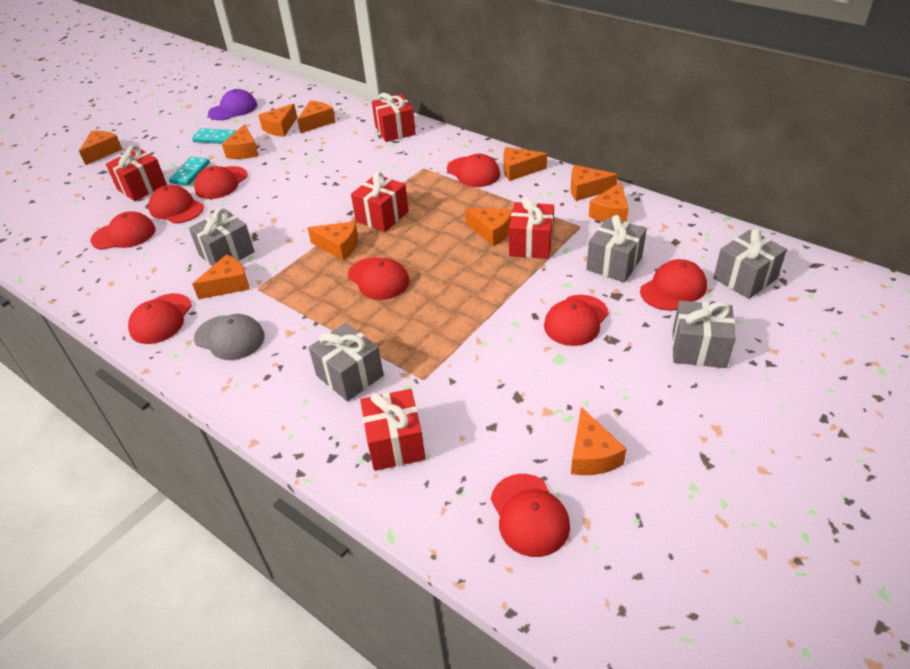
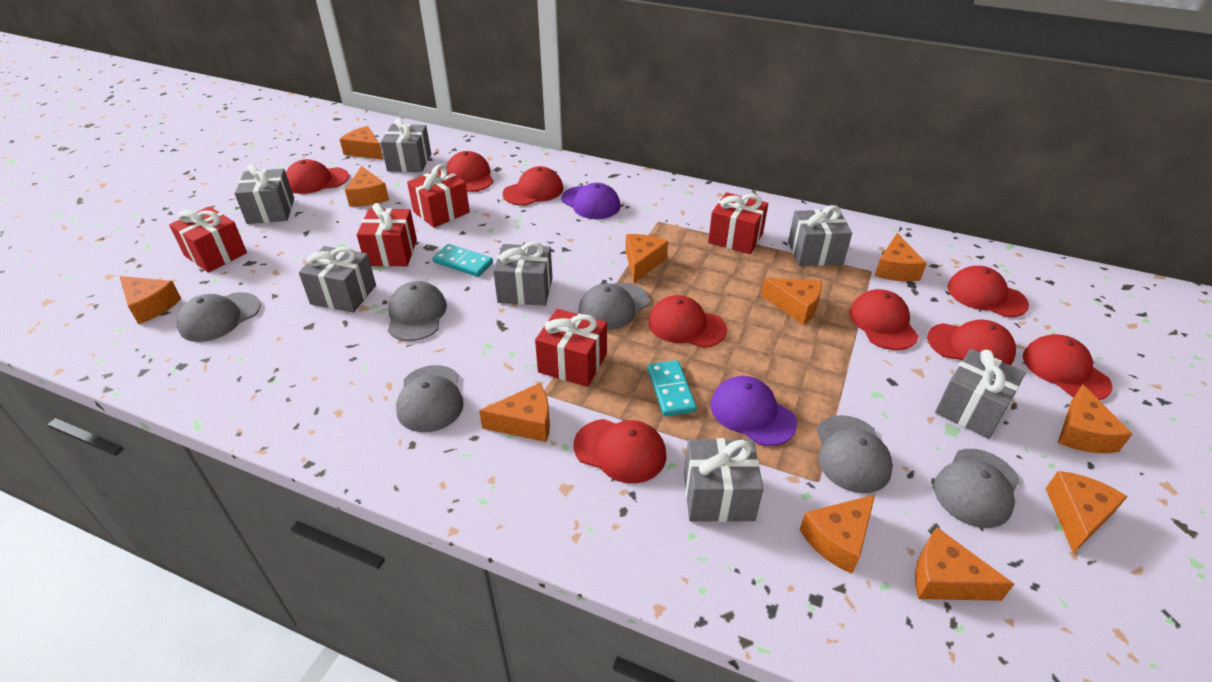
grey cap: 1 -> 6
grey gift: 5 -> 7
purple cap: 1 -> 2

